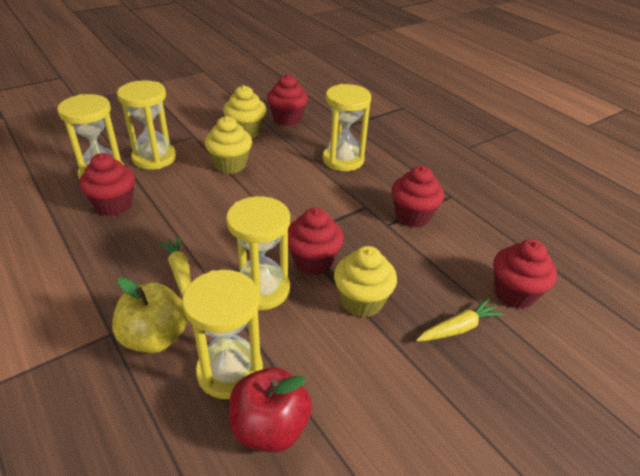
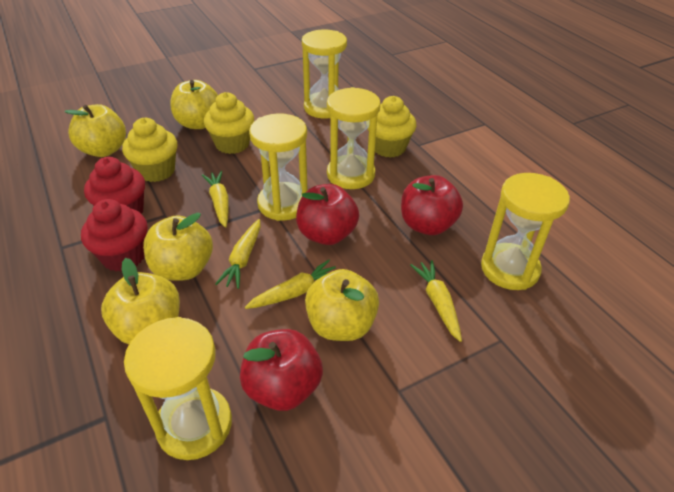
red apple: 1 -> 3
red cupcake: 5 -> 2
yellow apple: 1 -> 5
yellow carrot: 2 -> 4

